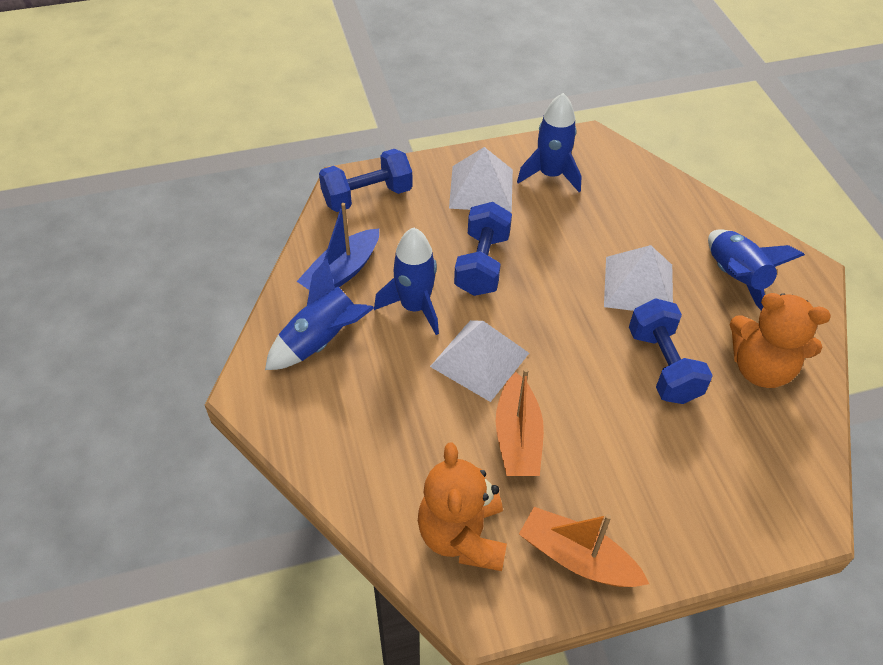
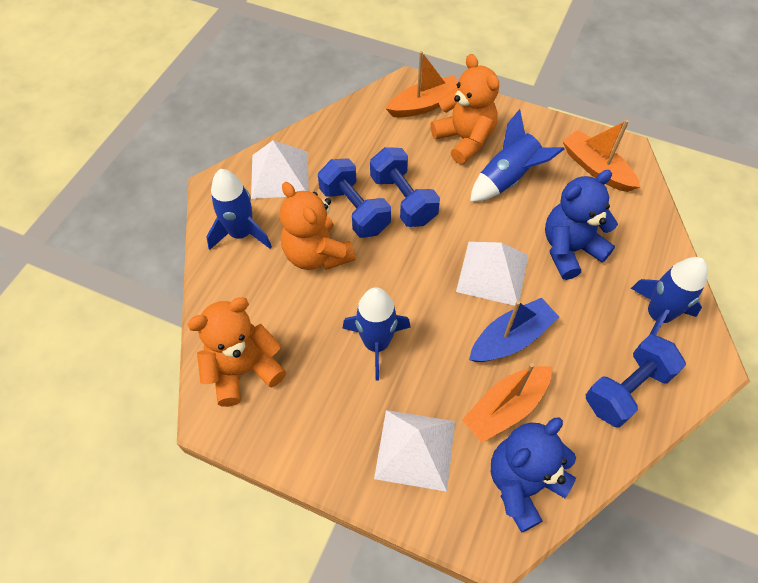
blue teddy bear: 0 -> 2
orange boat: 2 -> 3
orange teddy bear: 2 -> 3

